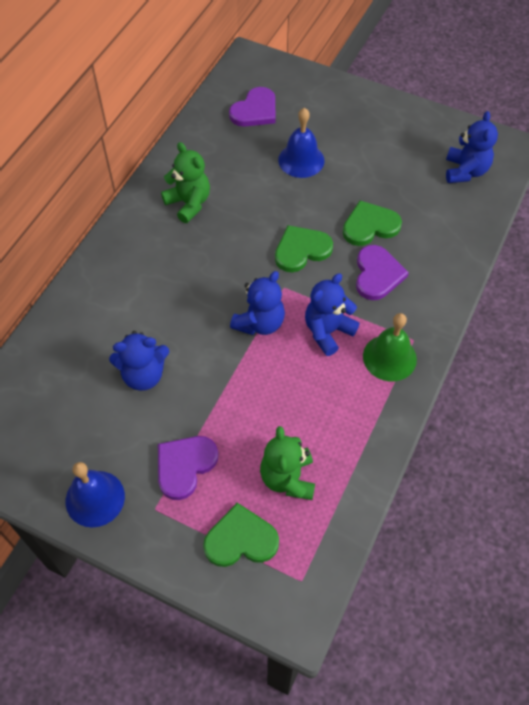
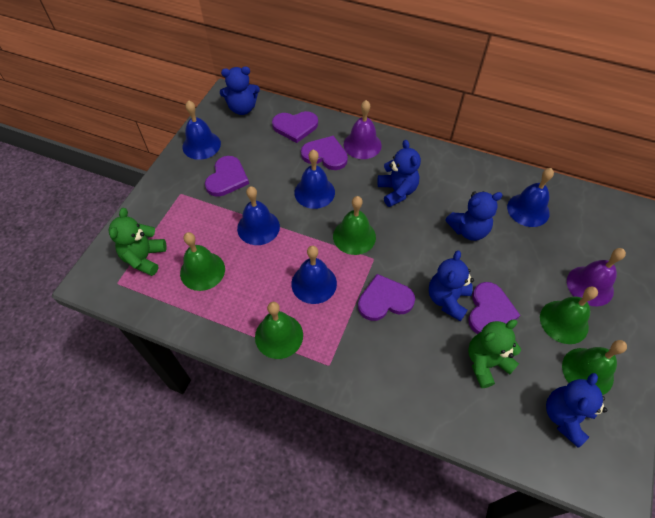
blue bell: 2 -> 5
blue teddy bear: 4 -> 5
green bell: 1 -> 5
green heart: 3 -> 0
purple bell: 0 -> 2
purple heart: 3 -> 5

